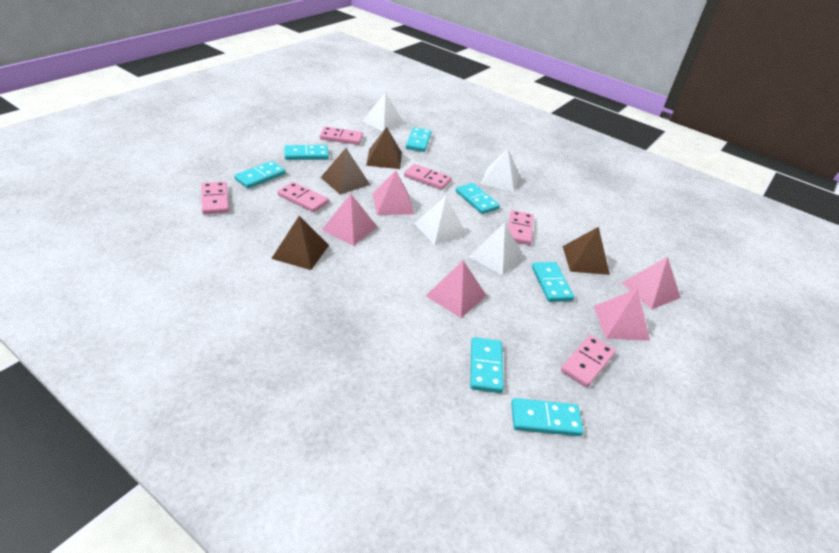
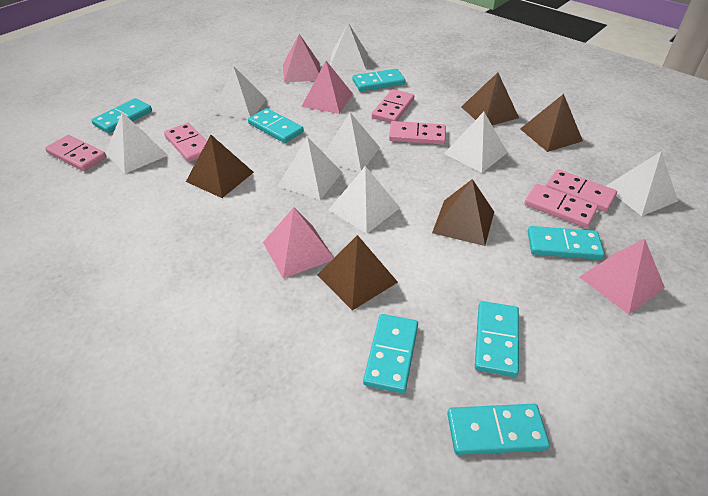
brown pyramid: 4 -> 5
pink pyramid: 5 -> 4
white pyramid: 4 -> 8

